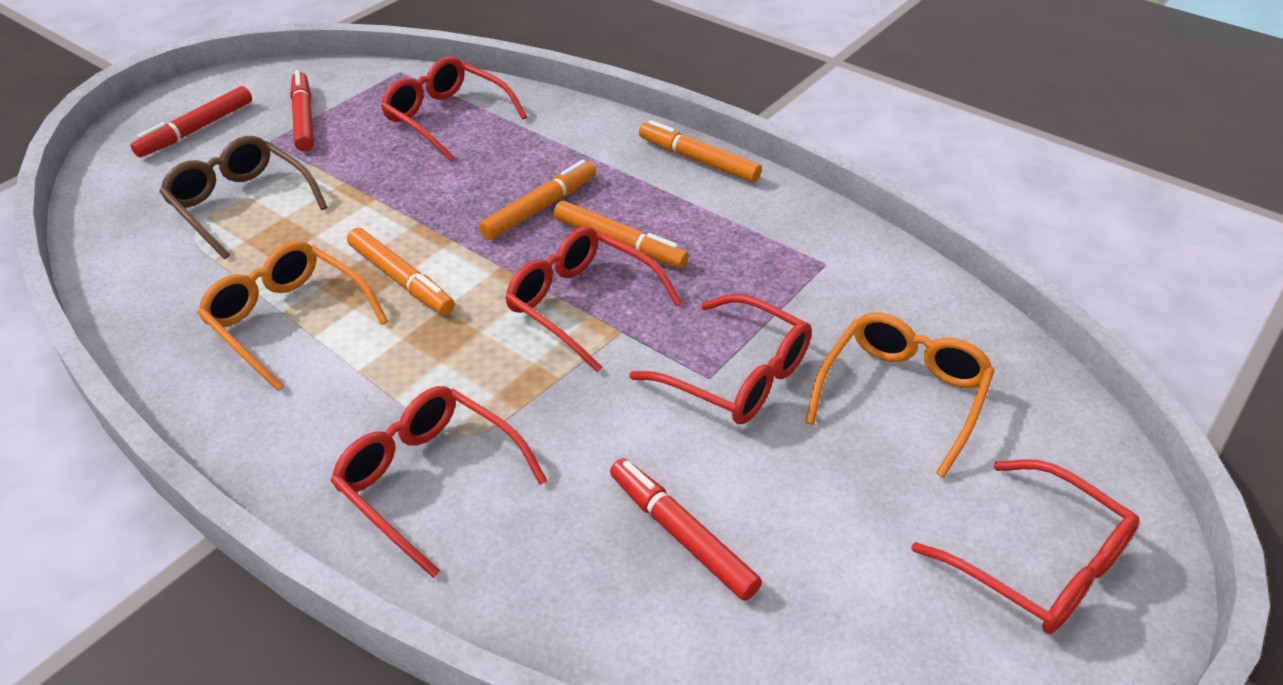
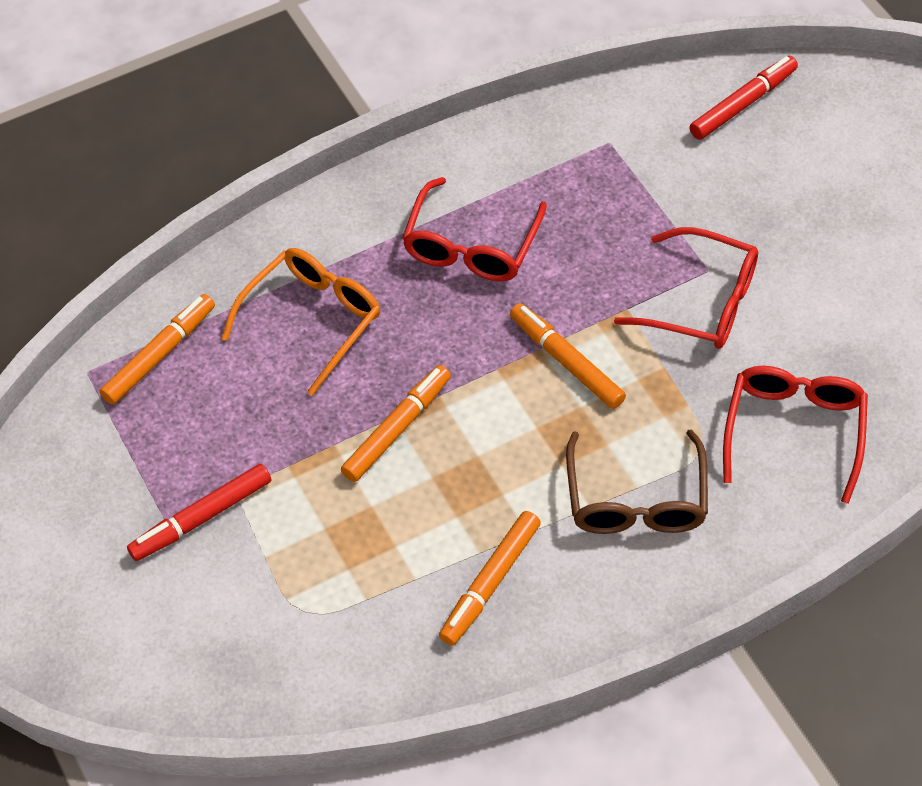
orange glasses: 2 -> 1
red glasses: 5 -> 3
red marker: 3 -> 2

